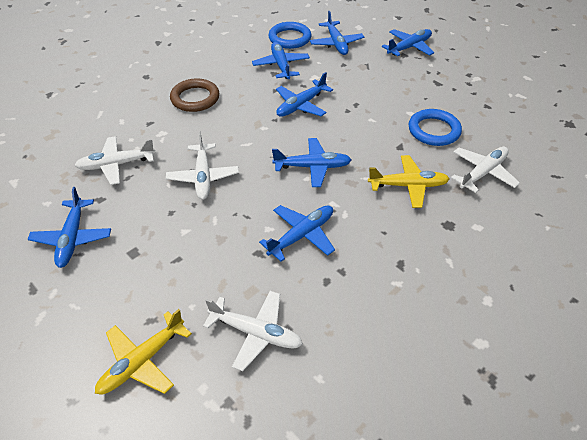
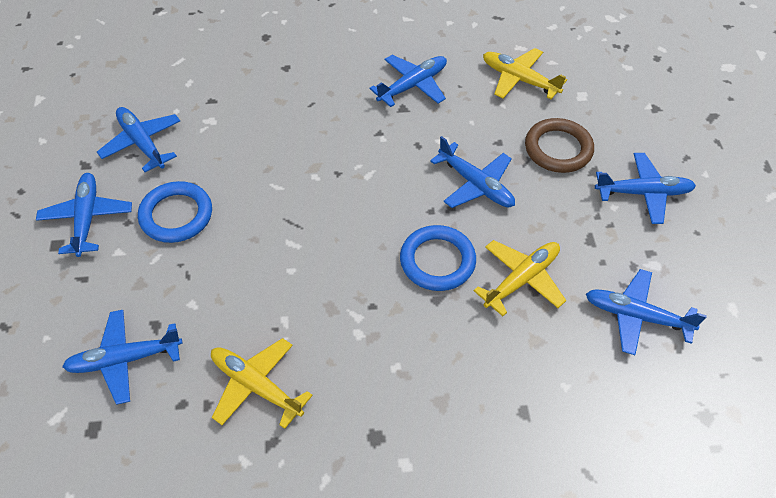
white plane: 4 -> 0
yellow plane: 2 -> 3

